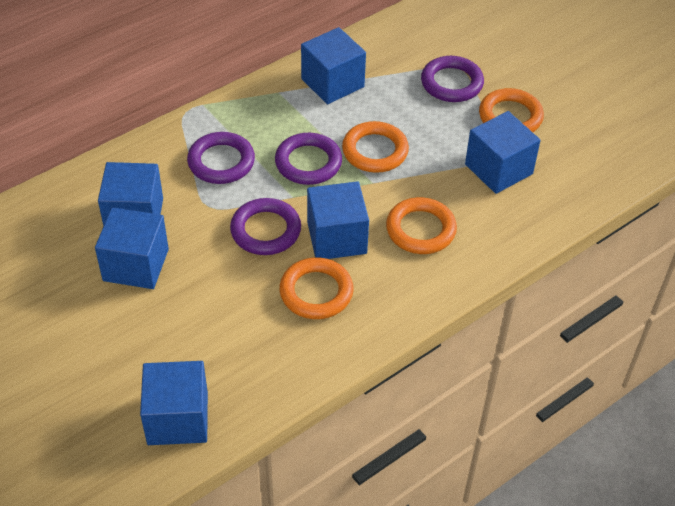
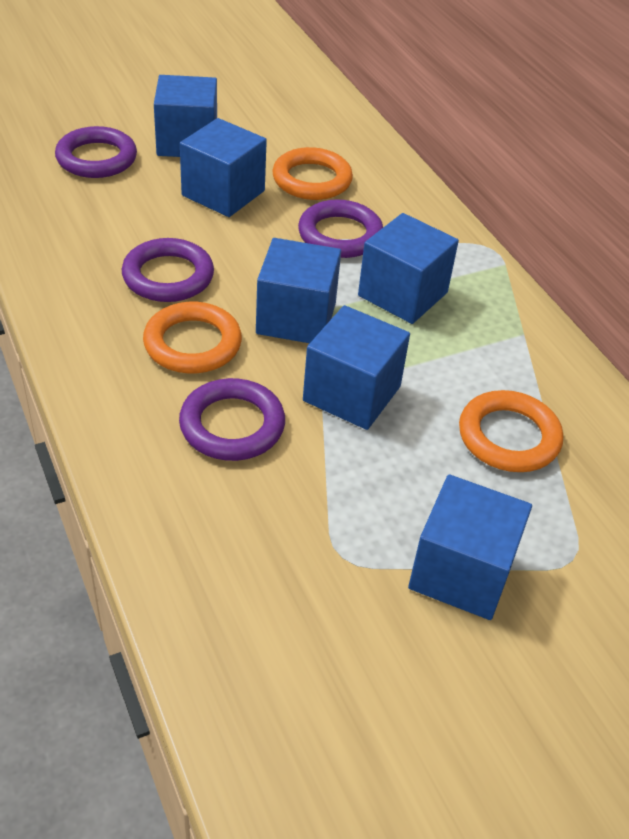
orange ring: 4 -> 3

